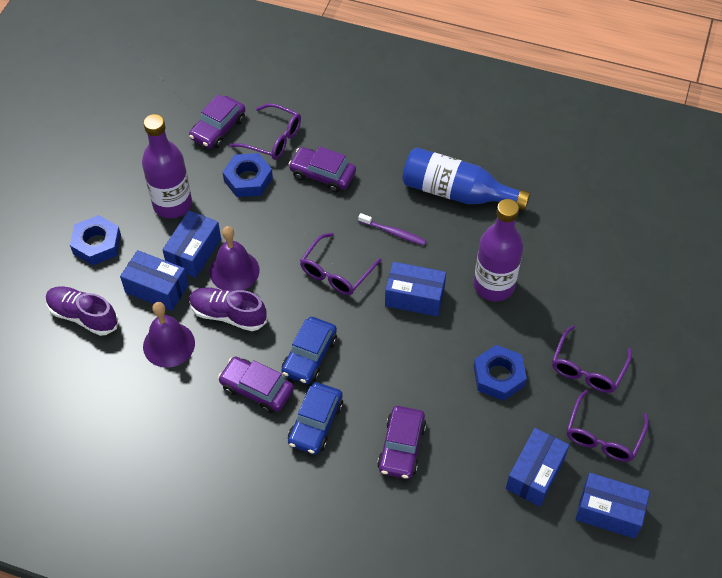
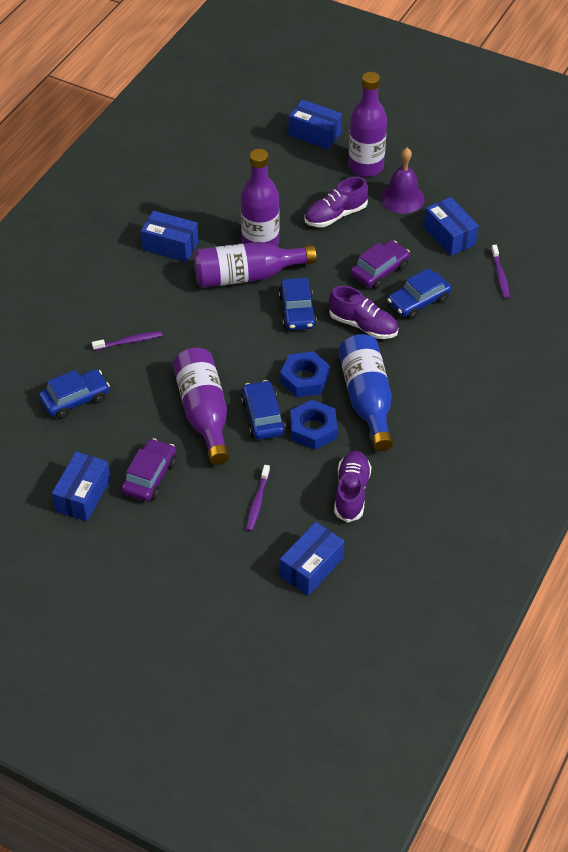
blue car: 2 -> 4
blue nut: 3 -> 2
purple bell: 2 -> 1
purple bottle: 2 -> 4
purple car: 4 -> 2
purple glasses: 4 -> 0
purple shoe: 2 -> 3
purple toothbrush: 1 -> 3

